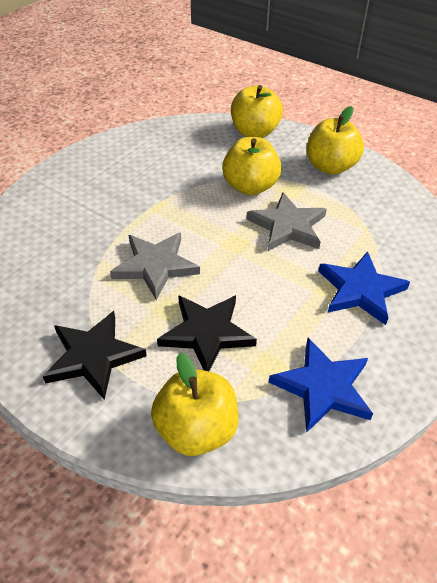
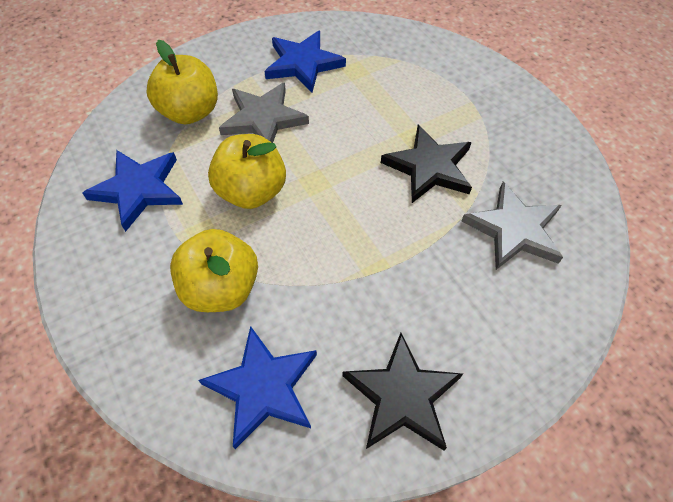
blue star: 2 -> 3
yellow apple: 4 -> 3

